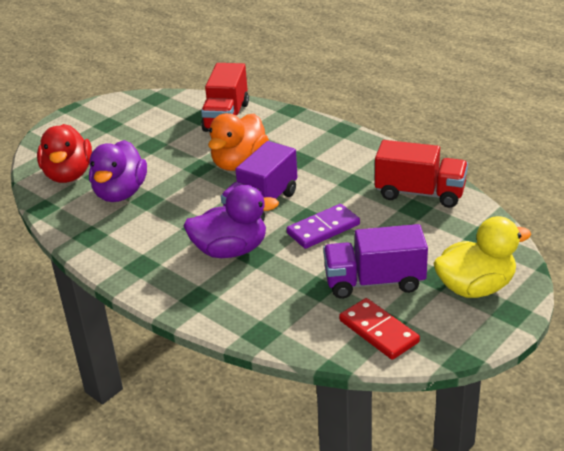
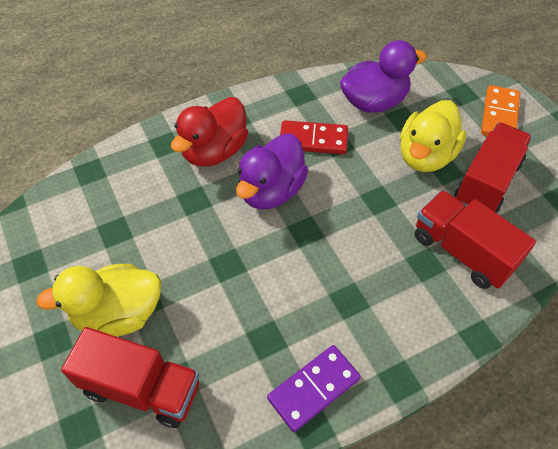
orange domino: 0 -> 1
orange duck: 1 -> 0
purple truck: 2 -> 0
red truck: 2 -> 3
yellow duck: 1 -> 2

